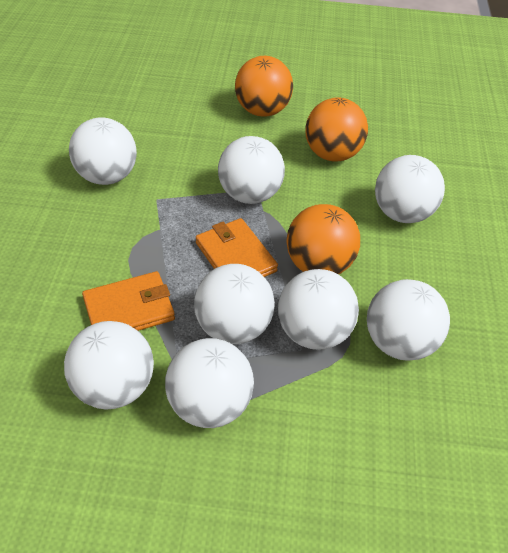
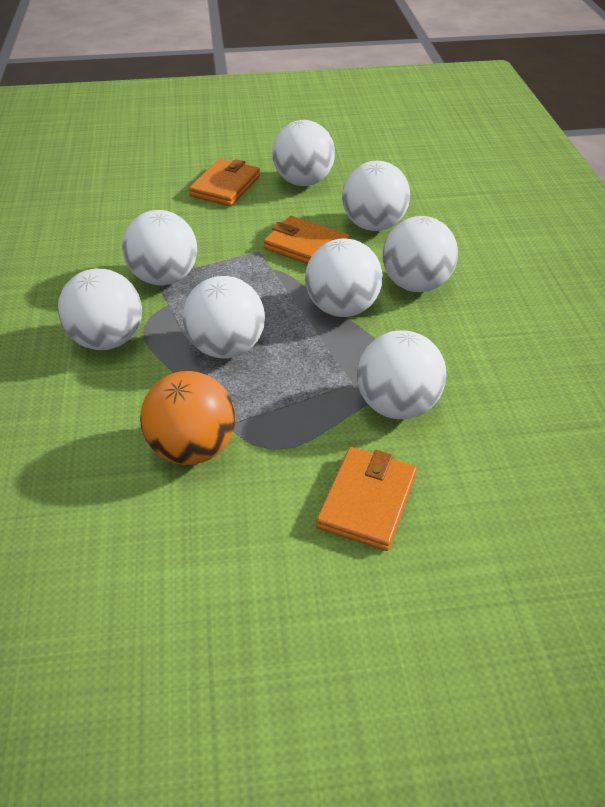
orange ball: 3 -> 1
orange wallet: 2 -> 3

